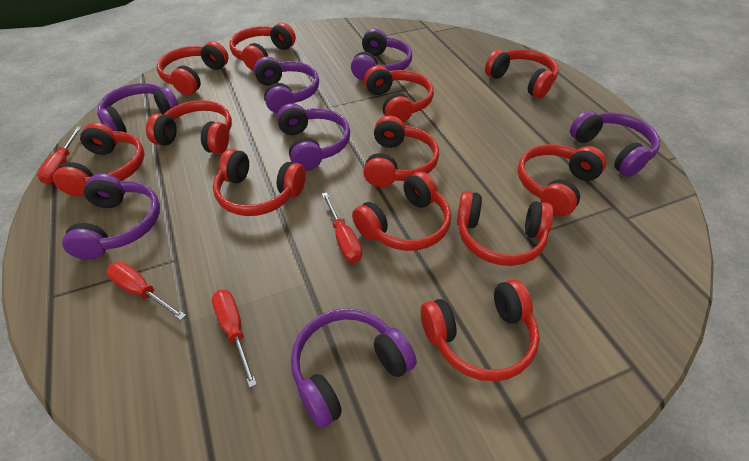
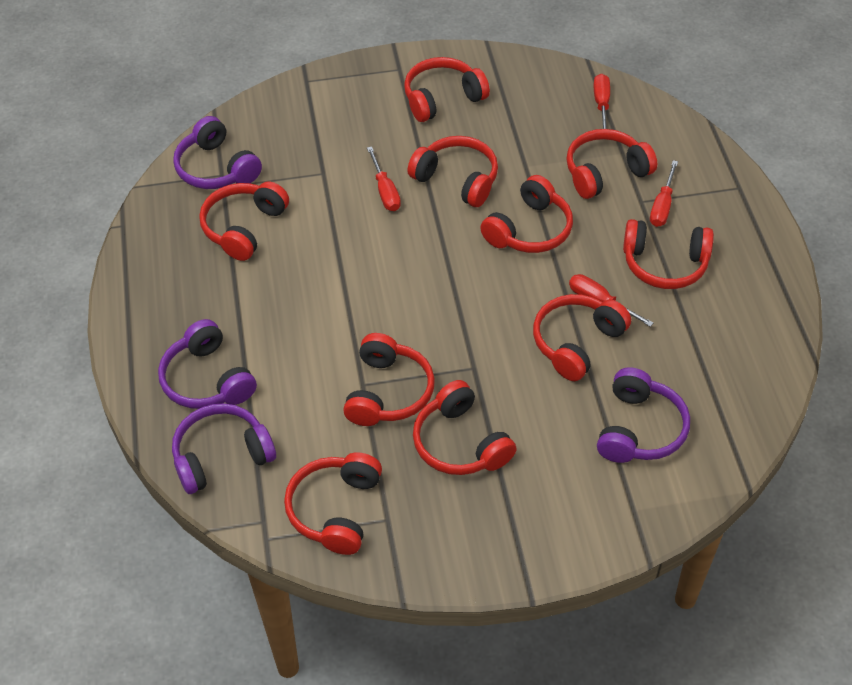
purple headphones: 7 -> 4
red headphones: 12 -> 10

